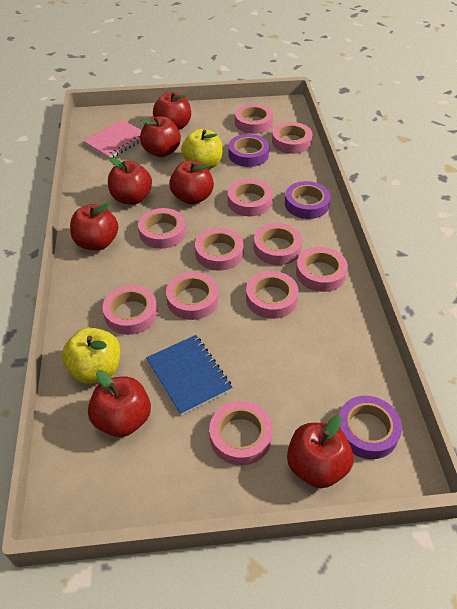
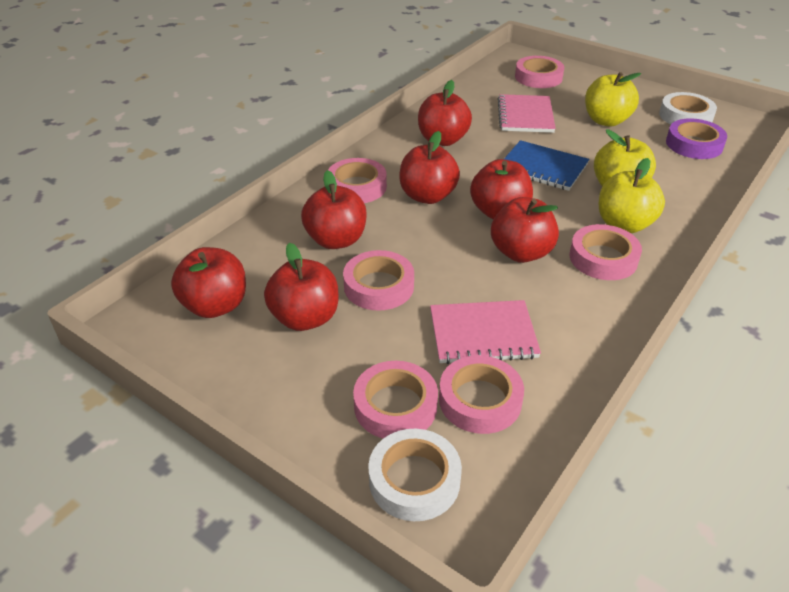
pink notebook: 1 -> 2
pink tape: 11 -> 6
purple tape: 3 -> 1
white tape: 0 -> 2
yellow apple: 2 -> 3

